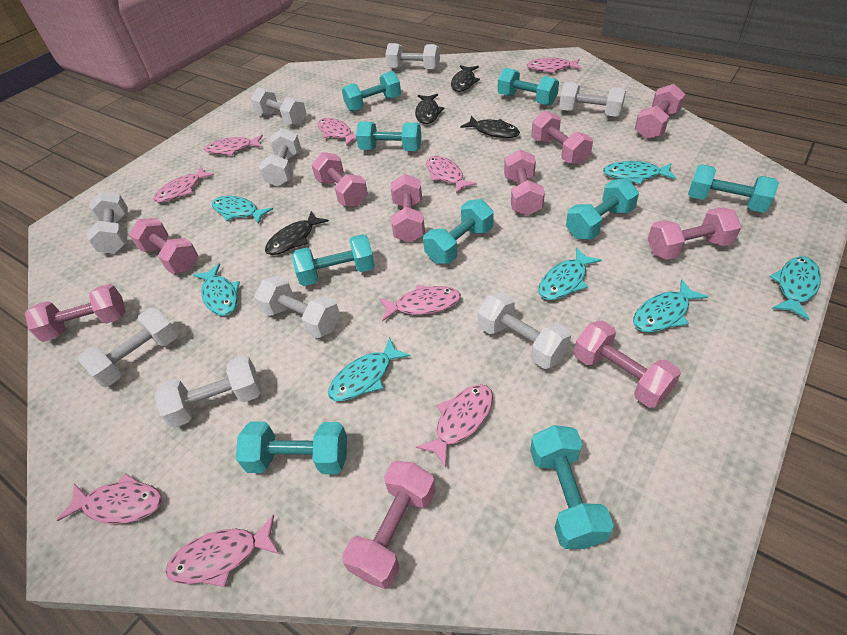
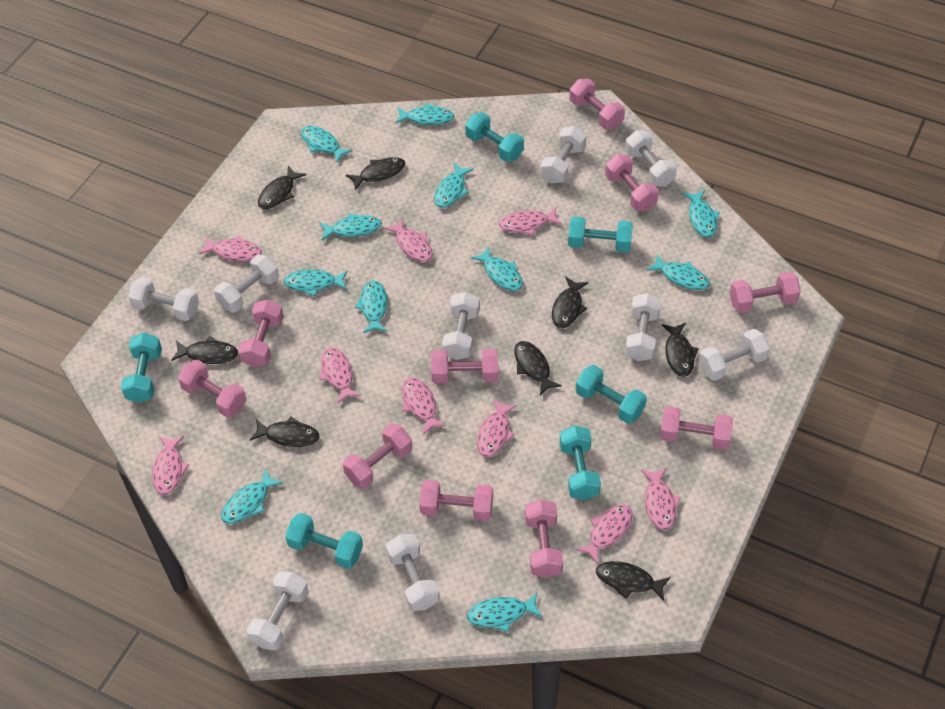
black fish: 4 -> 8
turquoise dumbbell: 9 -> 6
turquoise fish: 7 -> 11

